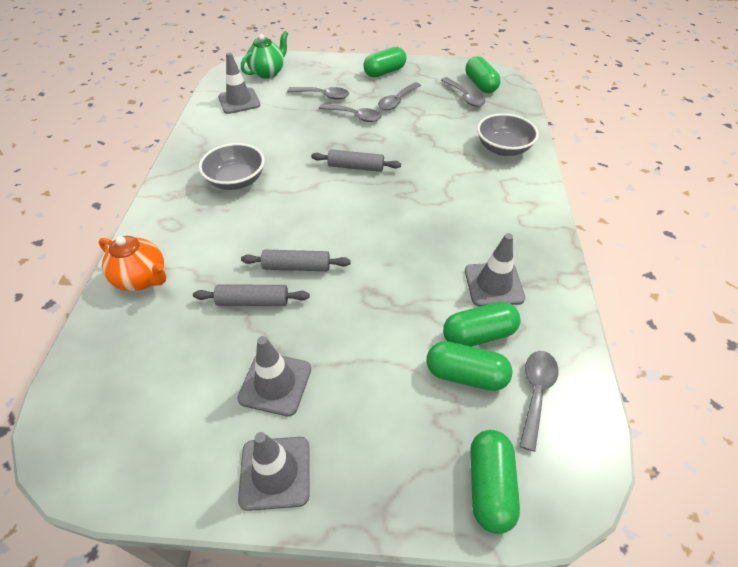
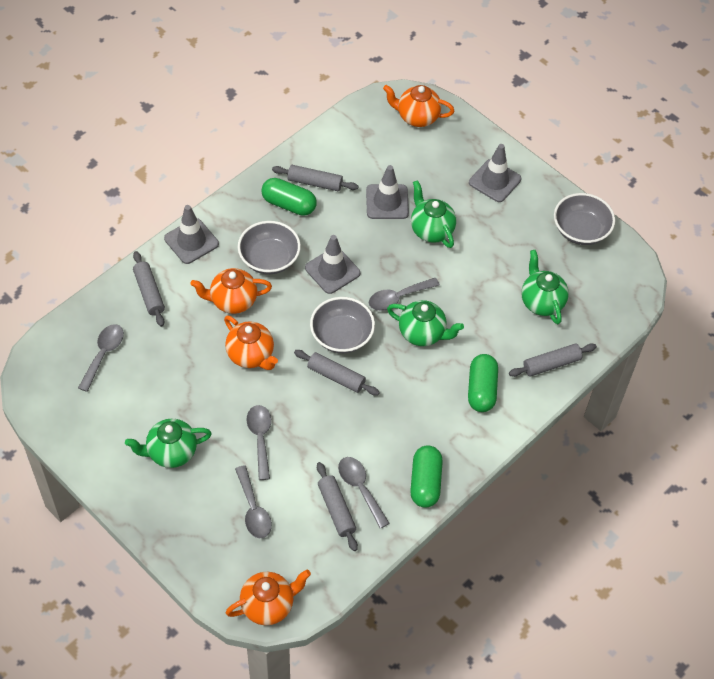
green capsule: 5 -> 3
green teapot: 1 -> 4
grey bowl: 2 -> 3
grey rolling pin: 3 -> 5
orange teapot: 1 -> 4

